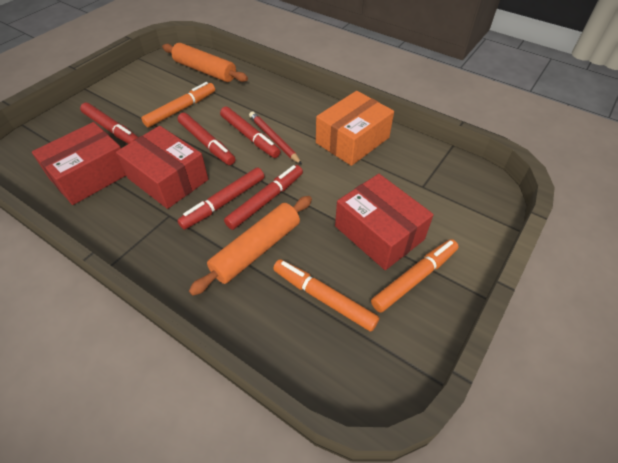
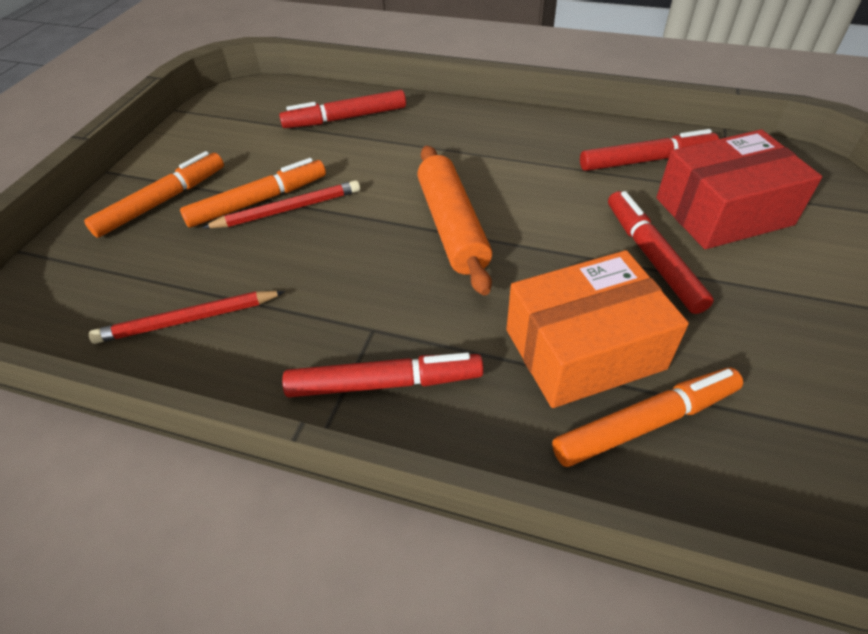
orange rolling pin: 2 -> 1
red box: 3 -> 1
red marker: 5 -> 4
red pencil: 1 -> 2

